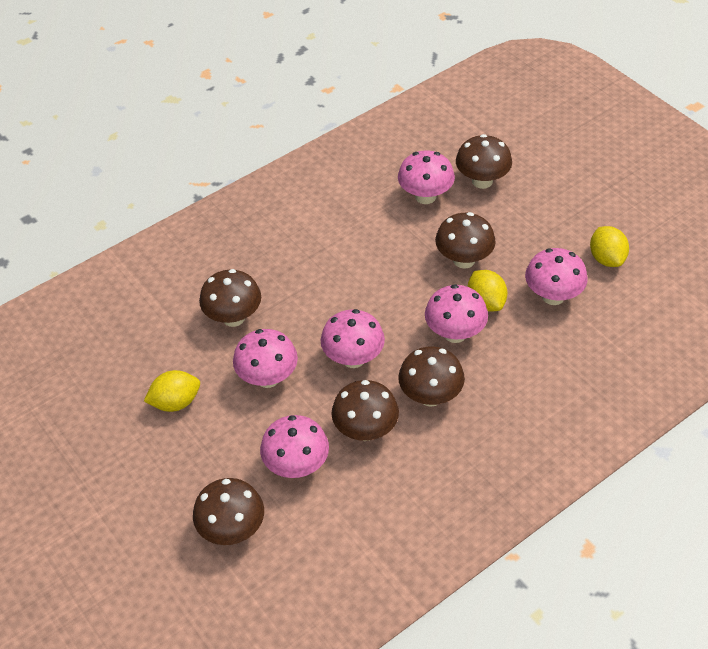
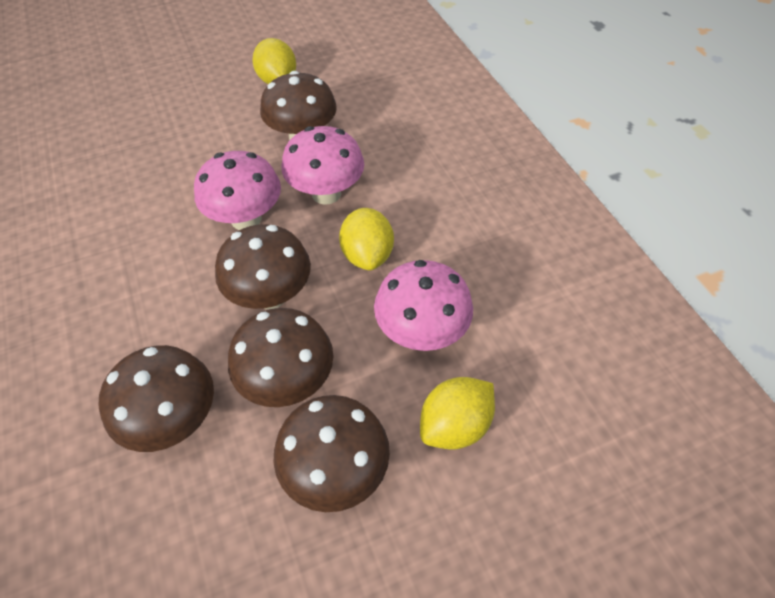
brown mushroom: 6 -> 5
pink mushroom: 6 -> 3

